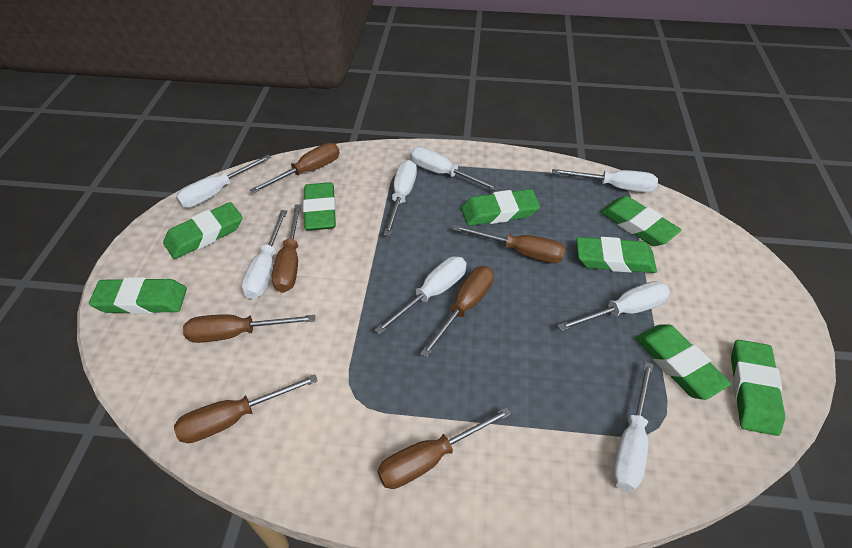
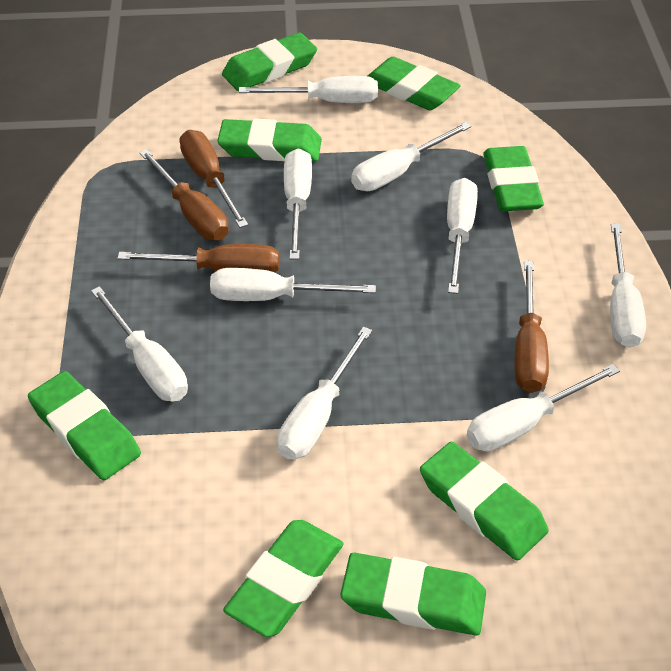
brown screwdriver: 7 -> 4
white screwdriver: 8 -> 9

